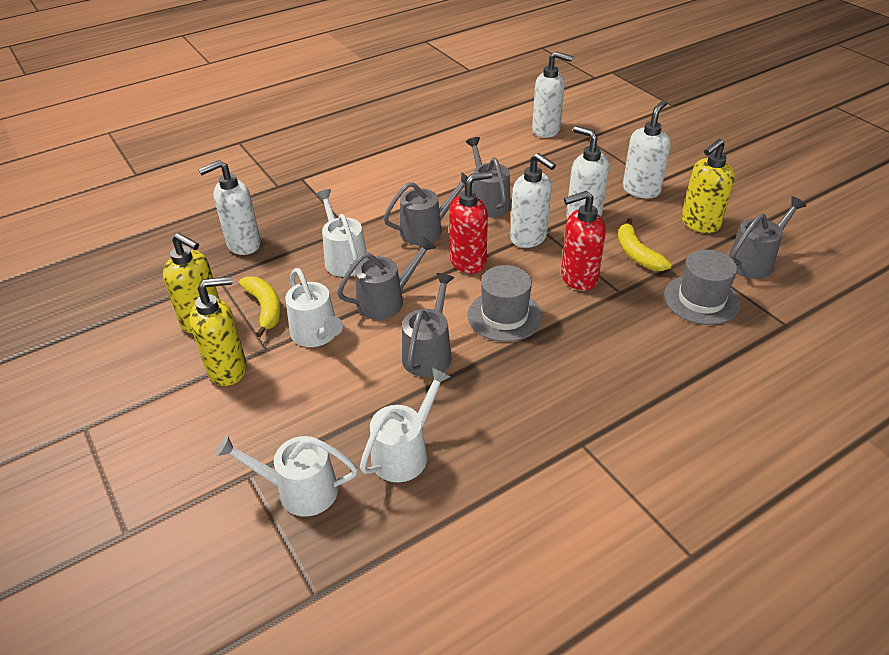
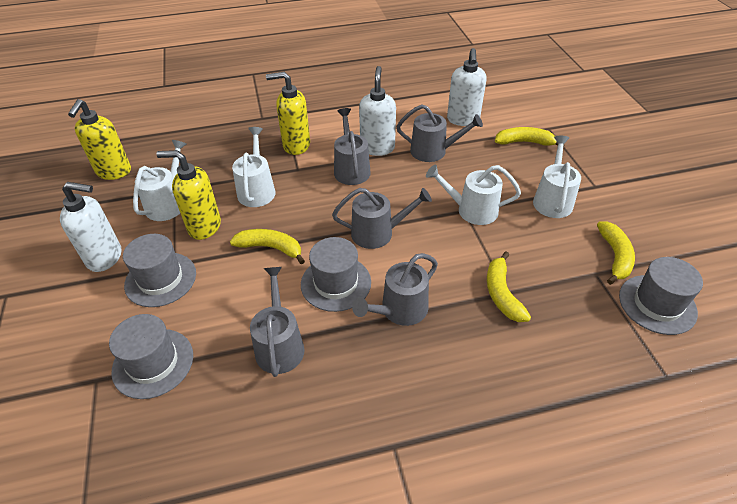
grey hat: 2 -> 4
red soap dispenser: 2 -> 0
white soap dispenser: 5 -> 3
yellow banana: 2 -> 4

